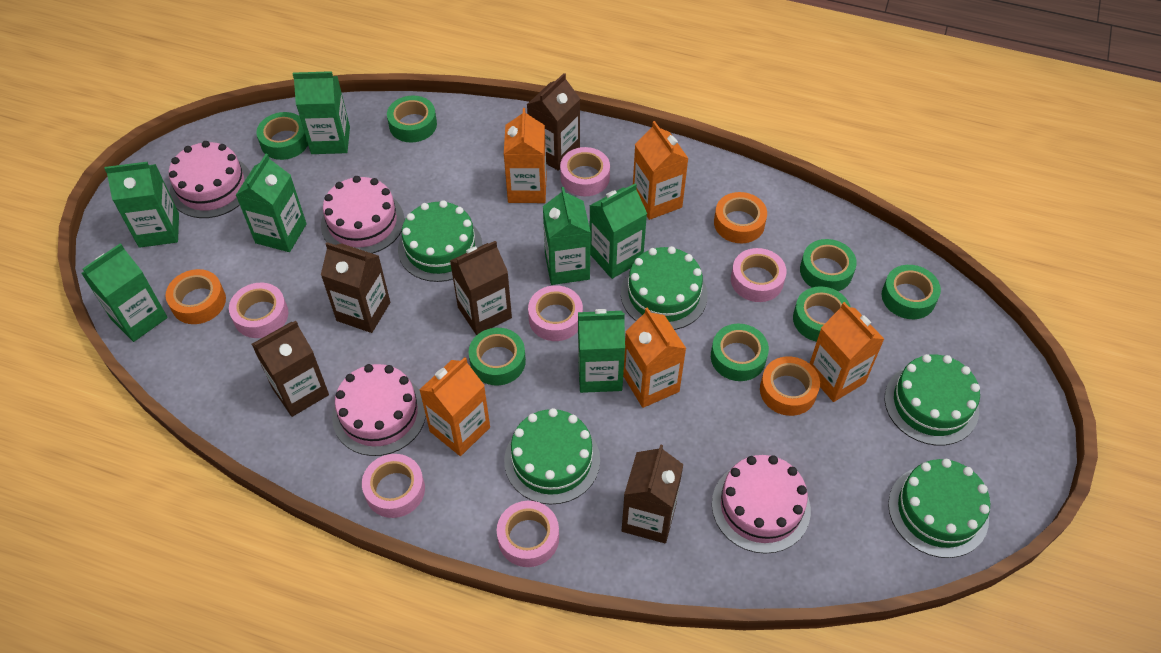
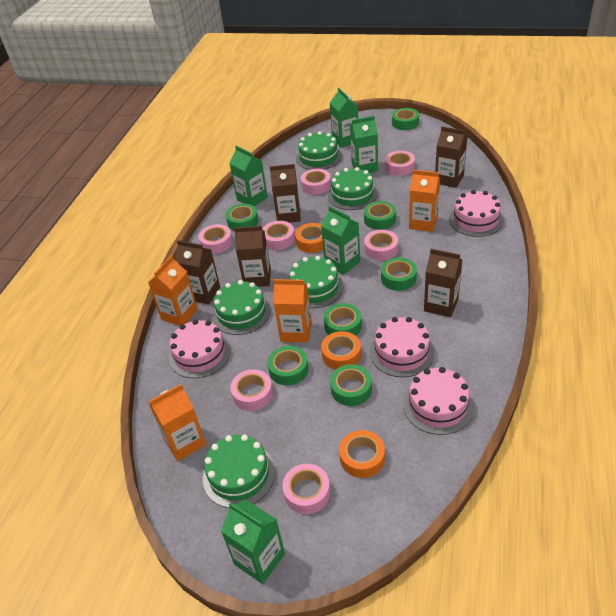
green carton: 7 -> 5
orange carton: 5 -> 4
pink tape: 6 -> 7

